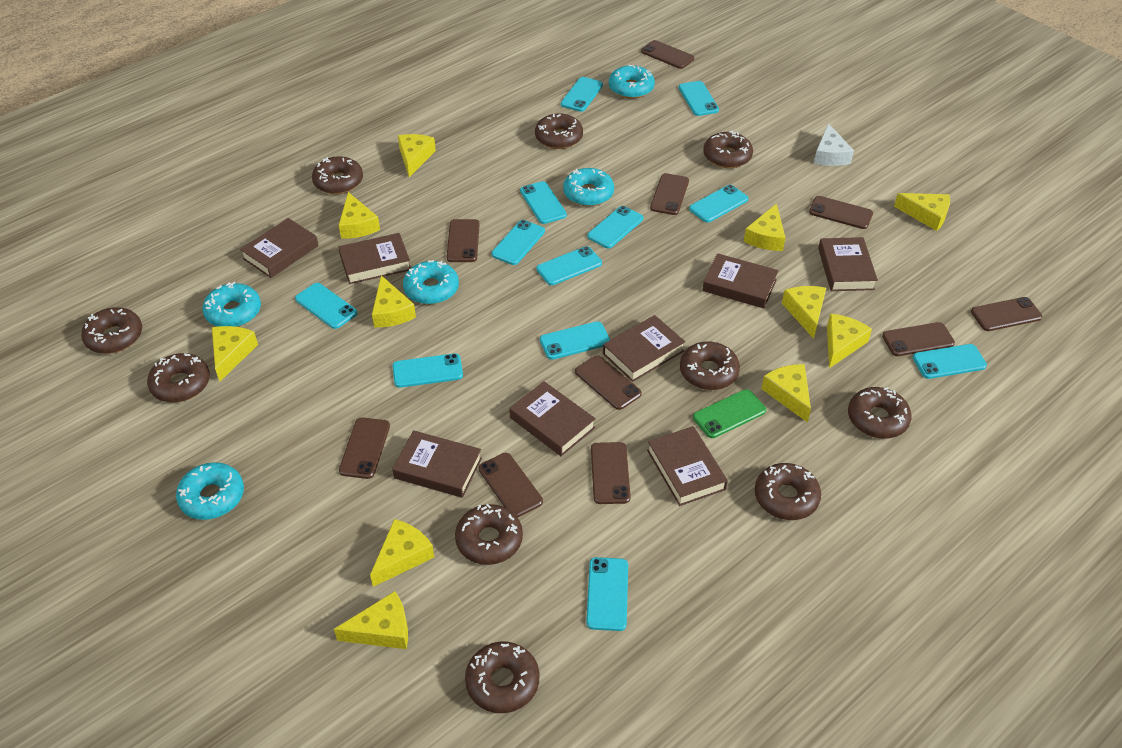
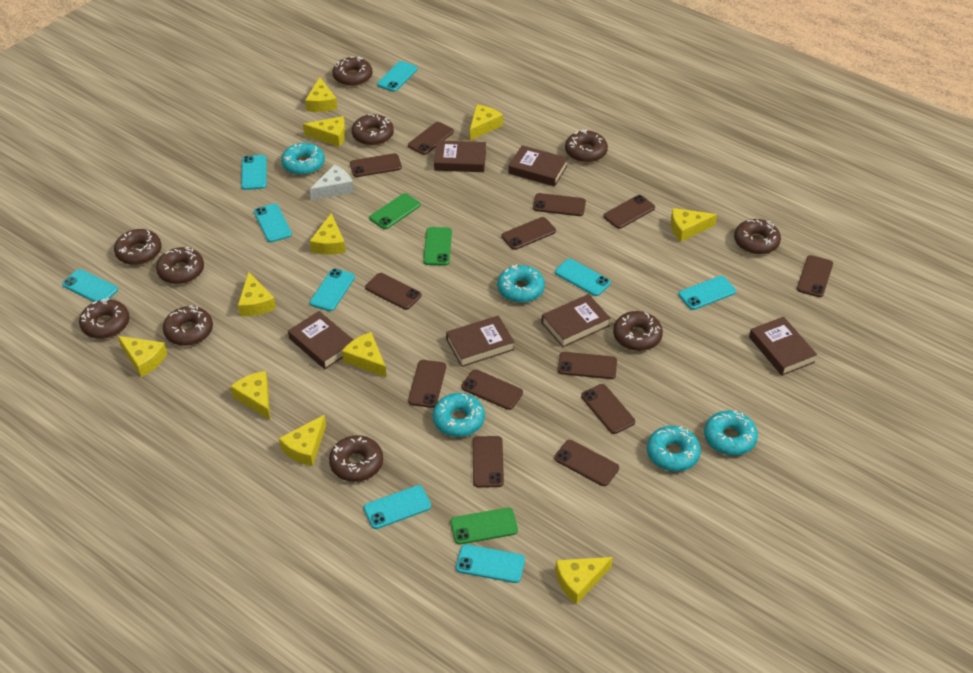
brown book: 8 -> 6
brown phone: 10 -> 13
green phone: 1 -> 3
turquoise phone: 12 -> 9

